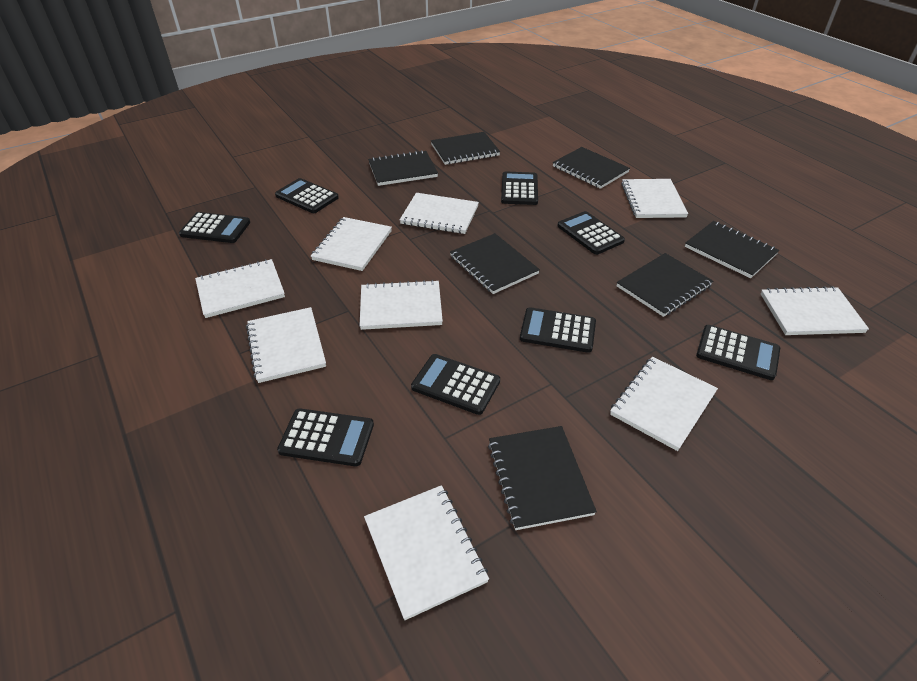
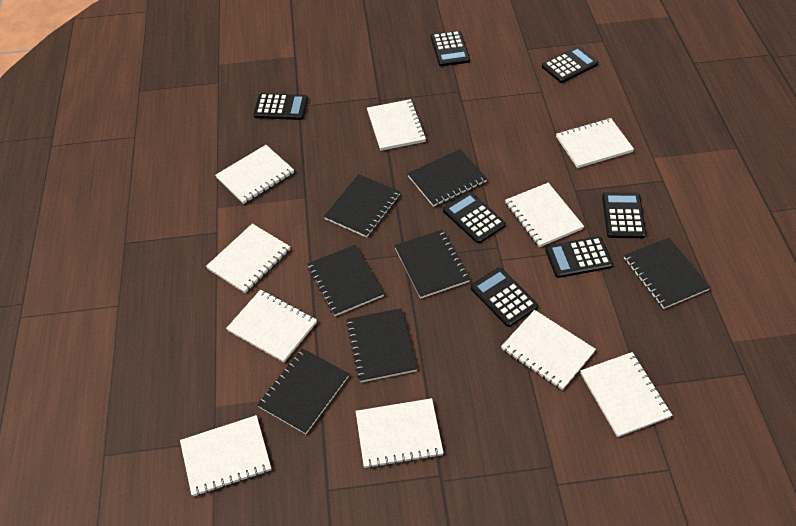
black calculator: 8 -> 7
white notebook: 9 -> 10

